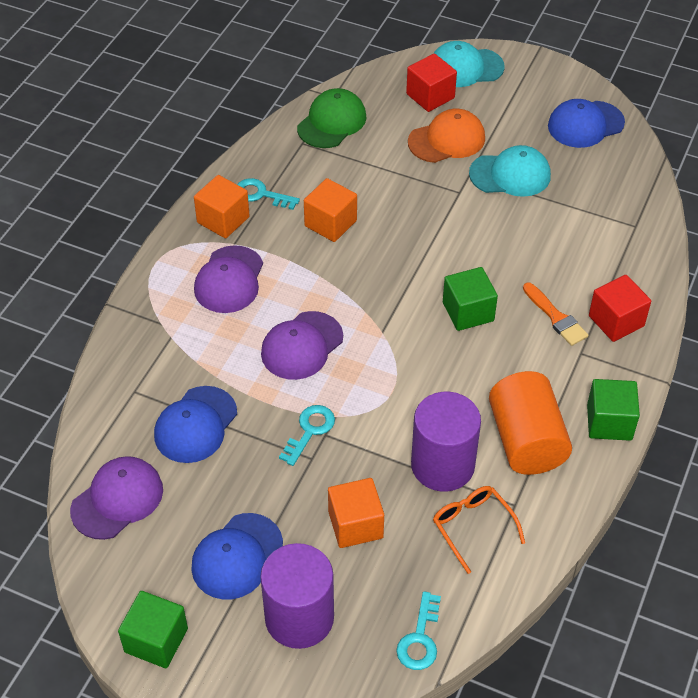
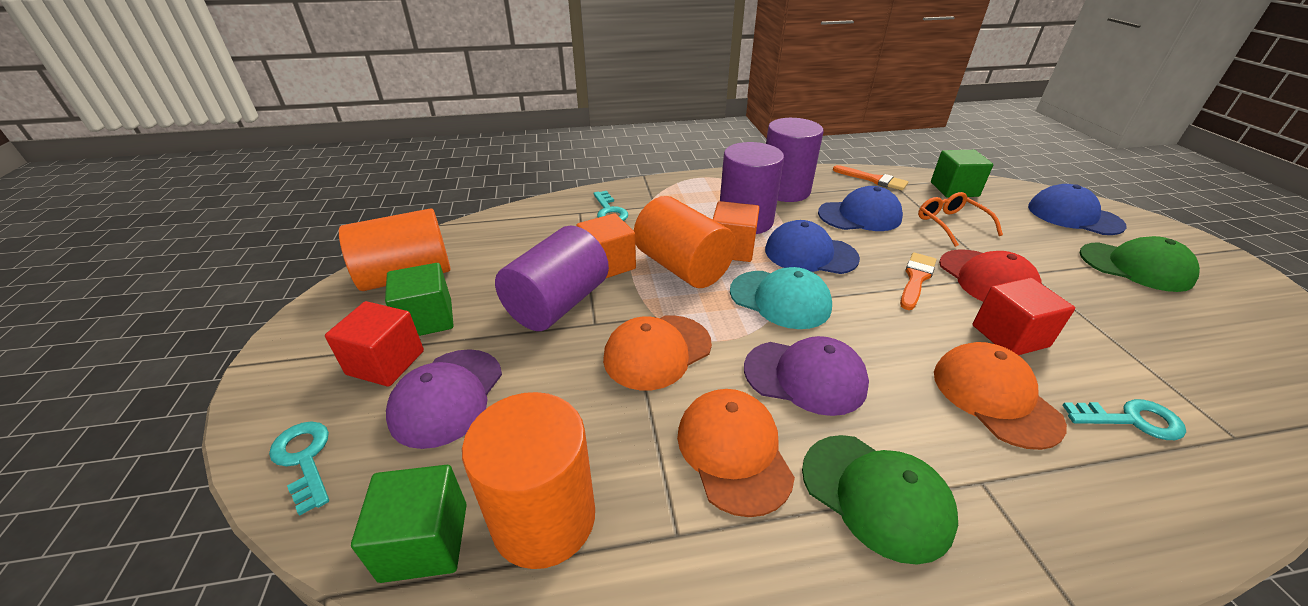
green cap: 1 -> 2
orange brush: 1 -> 2
orange cap: 1 -> 3
orange cube: 3 -> 2
orange cylinder: 1 -> 3
purple cap: 3 -> 2
purple cylinder: 2 -> 3
red cap: 0 -> 1
turquoise cap: 2 -> 1

